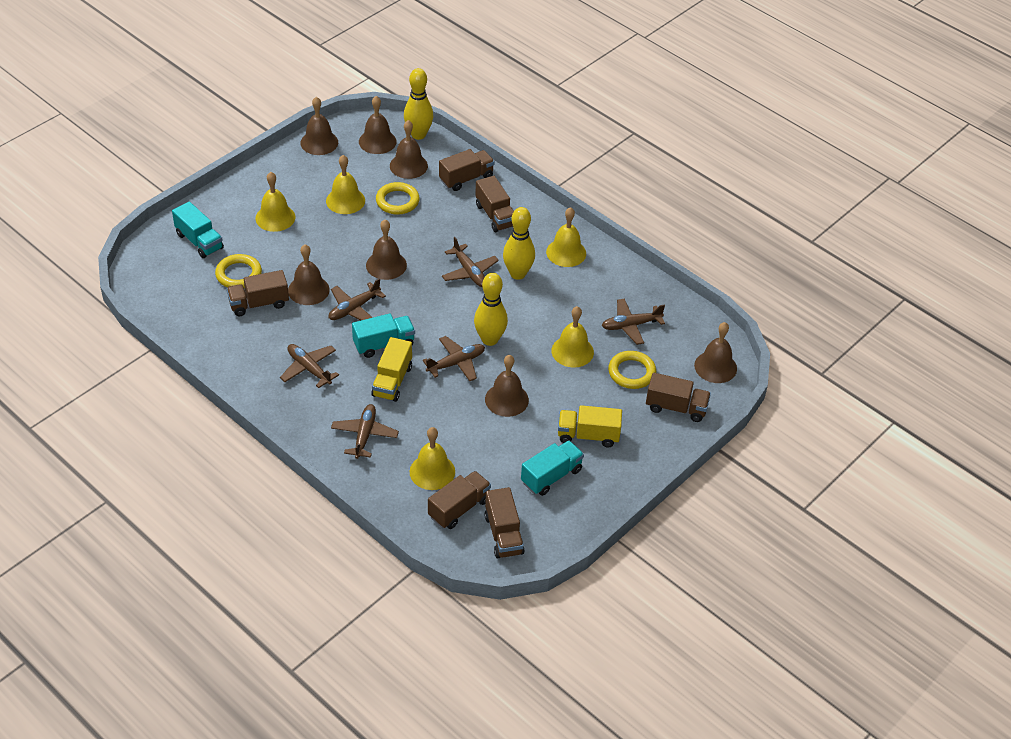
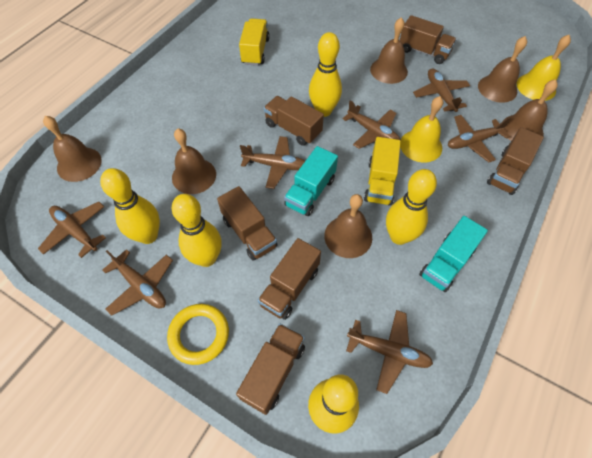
brown bell: 7 -> 6
brown plane: 6 -> 7
turquoise truck: 3 -> 2
yellow bell: 5 -> 2
yellow bowling pin: 3 -> 5
yellow ring: 3 -> 1

